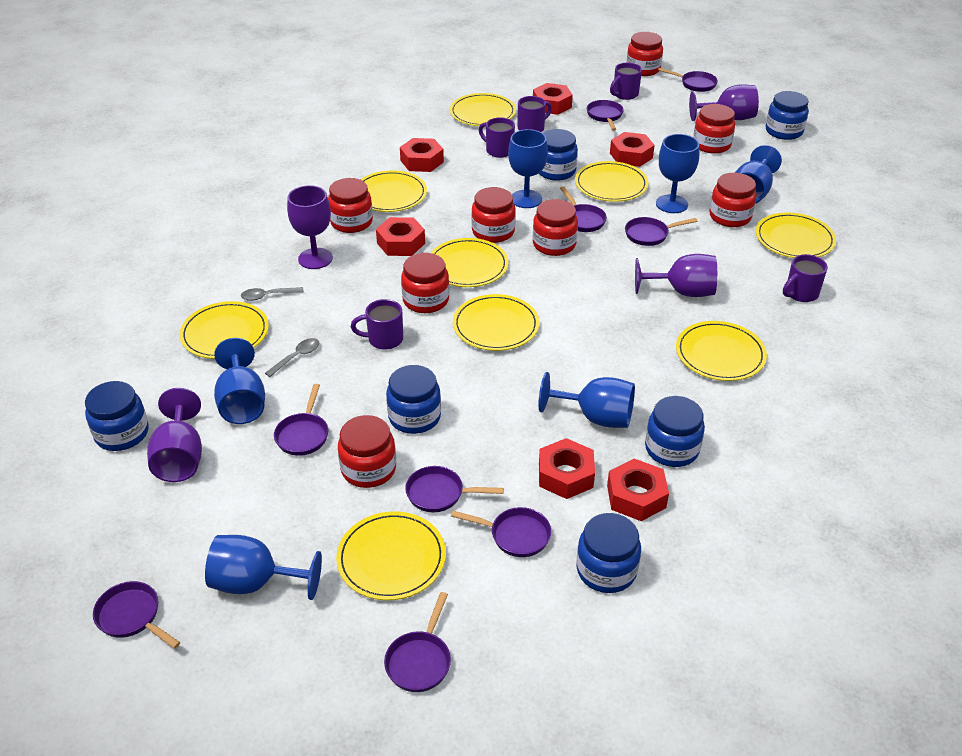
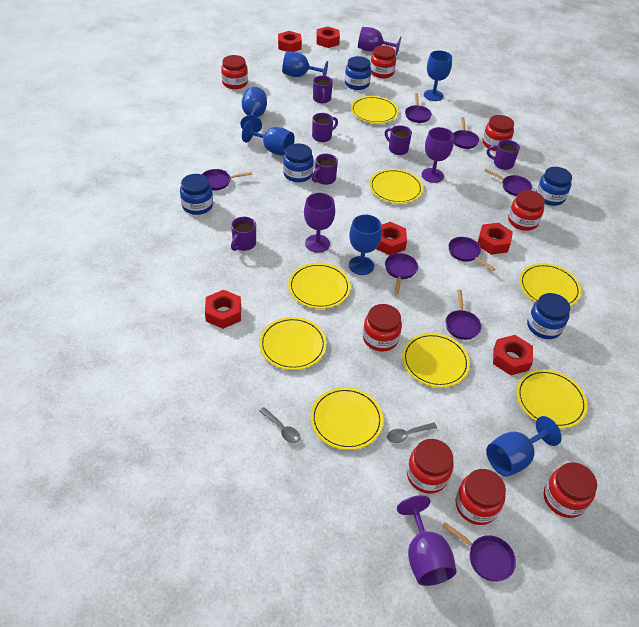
blue jar: 6 -> 5
purple mug: 5 -> 6
purple pan: 9 -> 8
yellow plate: 9 -> 8

